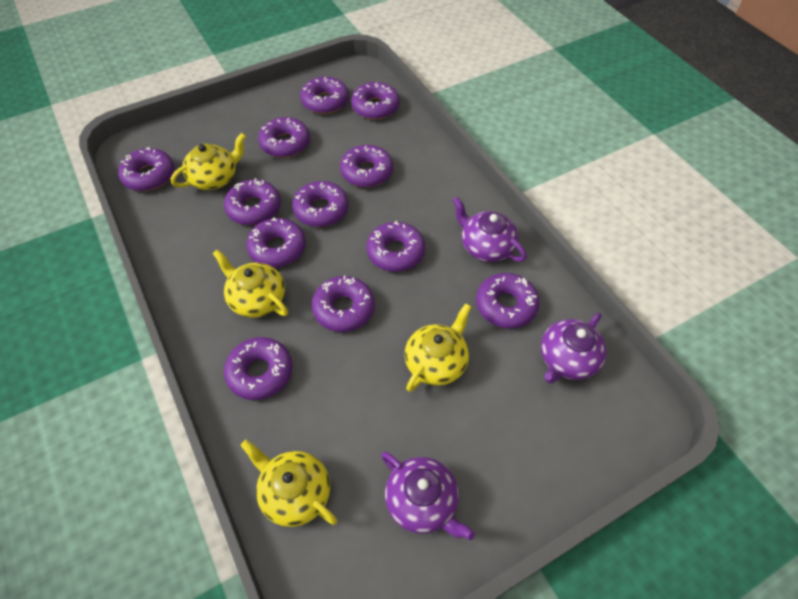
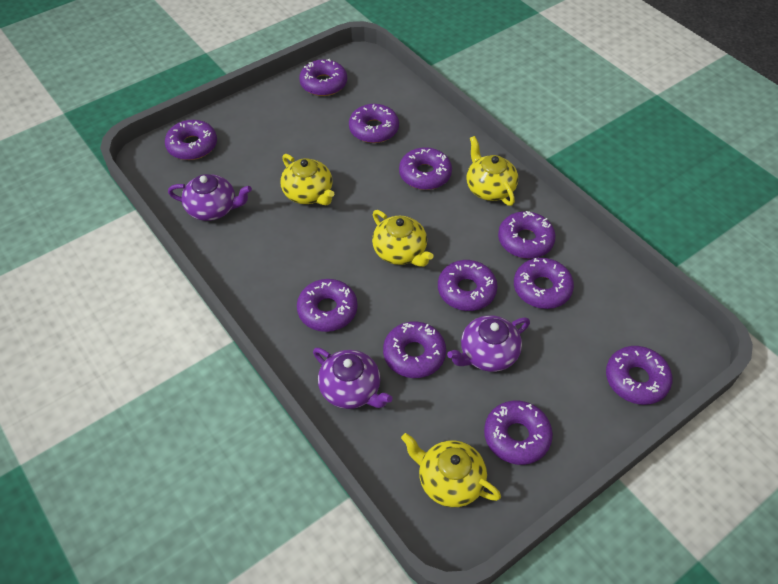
purple donut: 12 -> 11

